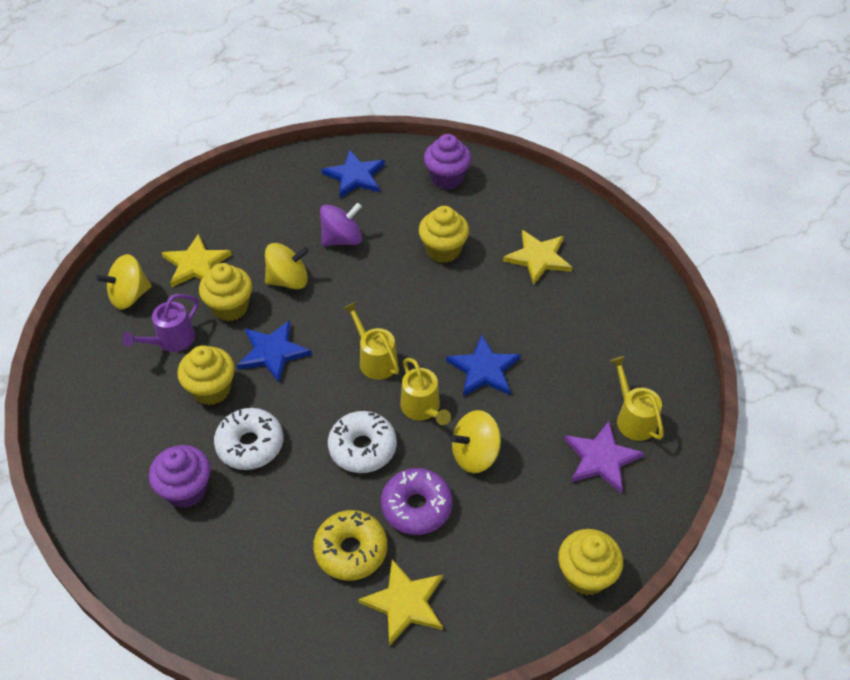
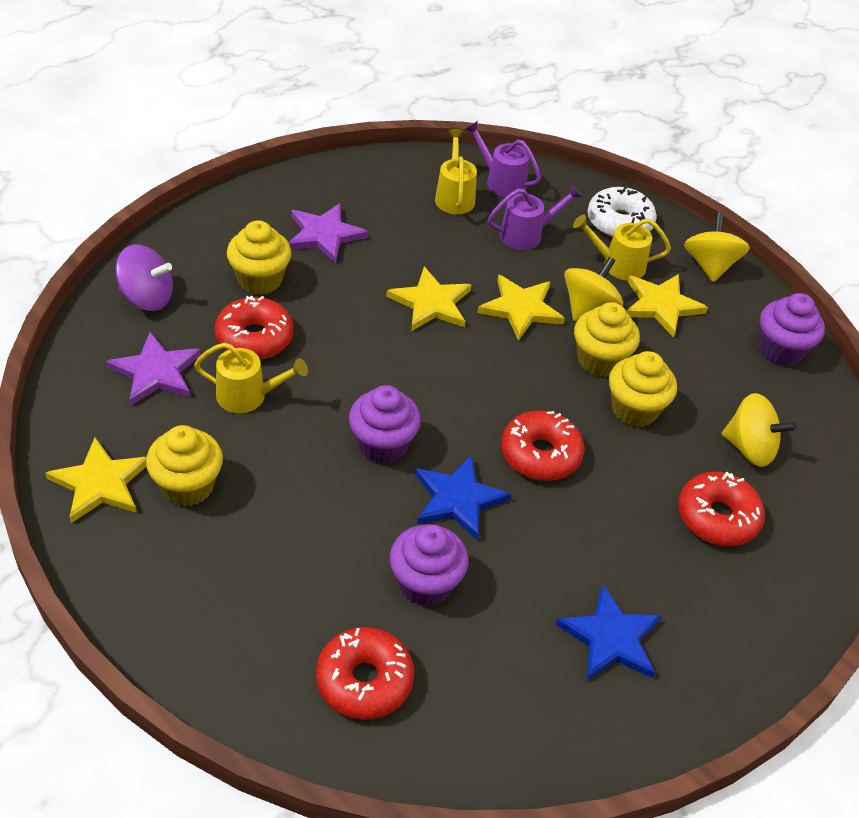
blue star: 3 -> 2
purple cupcake: 2 -> 3
purple donut: 1 -> 0
purple star: 1 -> 2
purple watering can: 1 -> 2
red donut: 0 -> 4
white donut: 2 -> 1
yellow donut: 1 -> 0
yellow star: 3 -> 4

